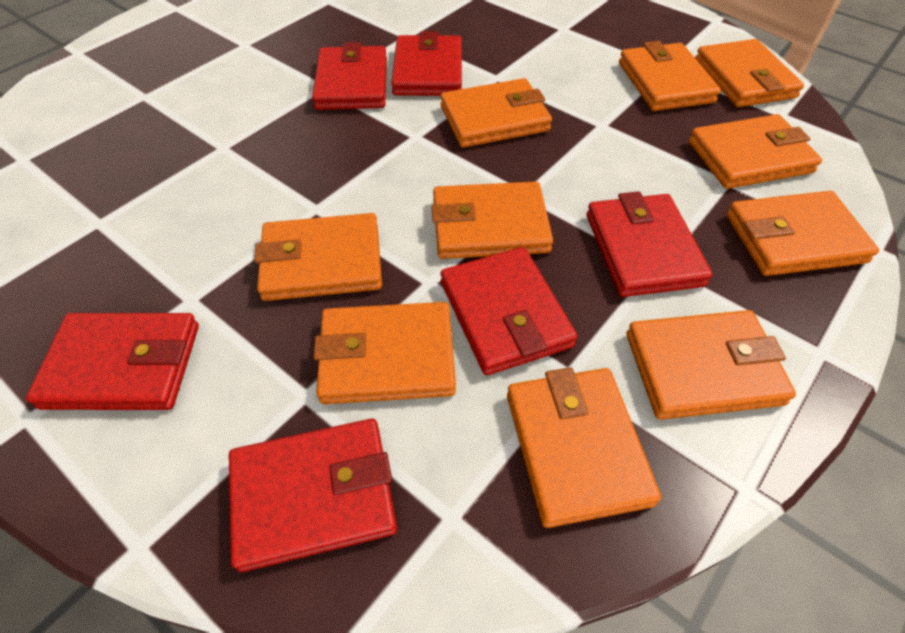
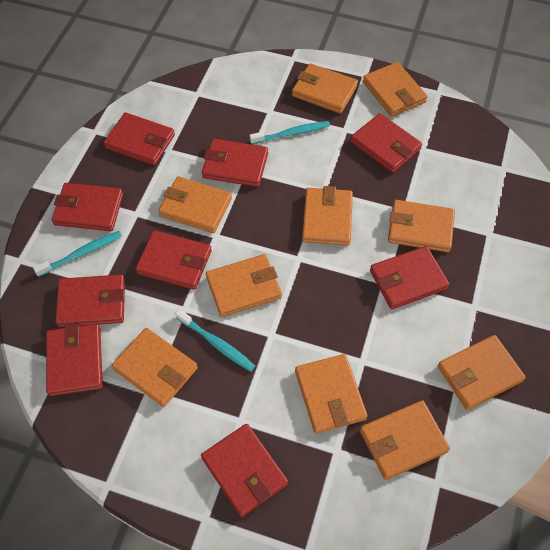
red wallet: 6 -> 9
turquoise toothbrush: 0 -> 3

